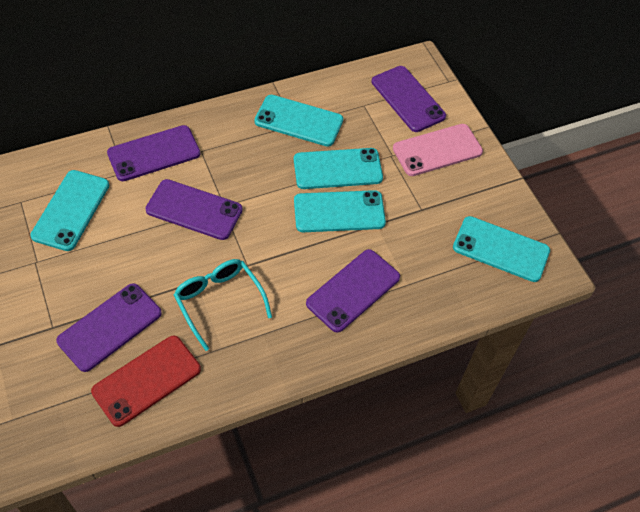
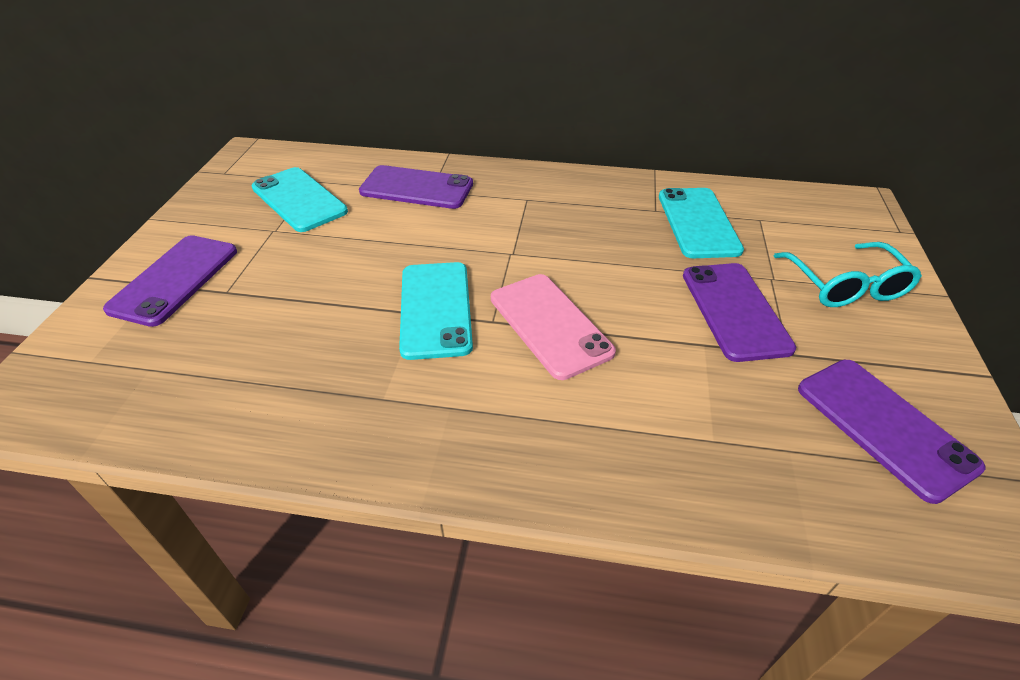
purple phone: 5 -> 4
red phone: 1 -> 0
turquoise phone: 5 -> 3

